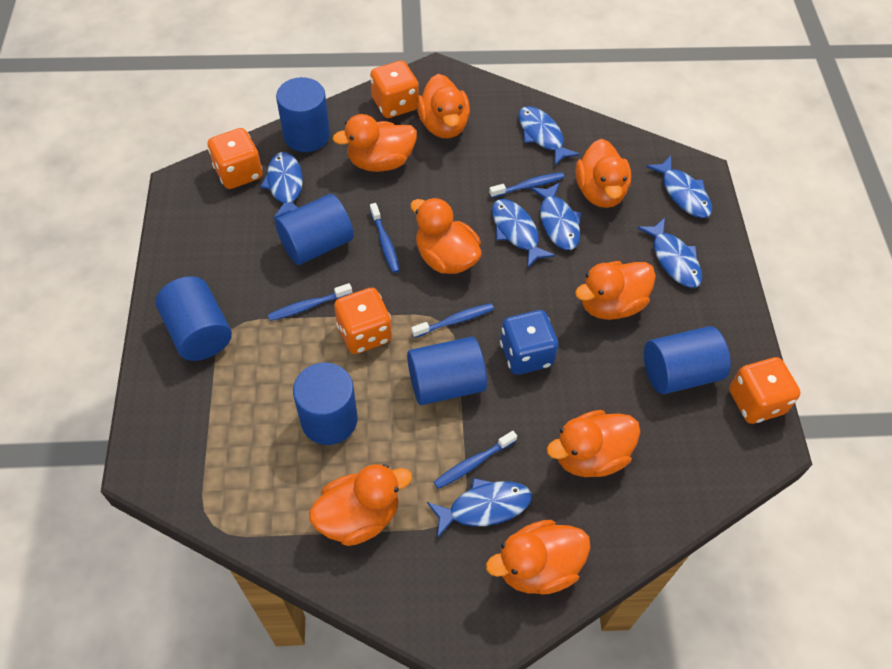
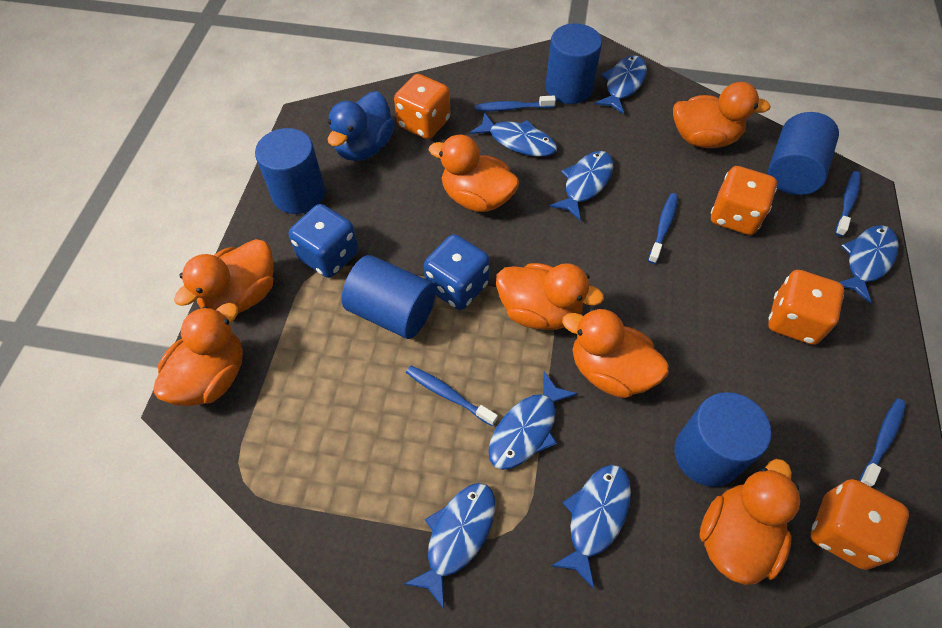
blue cylinder: 6 -> 5
blue dice: 1 -> 2
blue duck: 0 -> 1
orange duck: 8 -> 7

